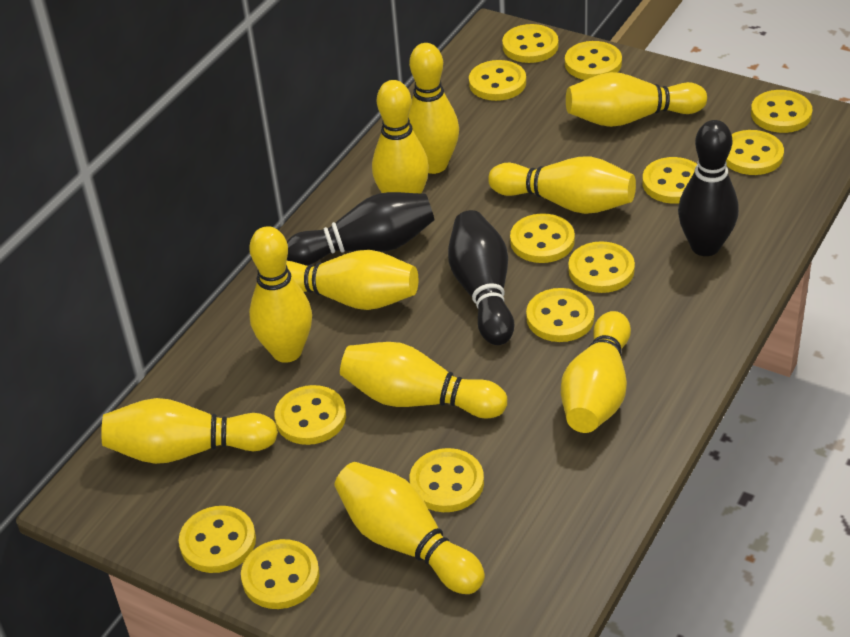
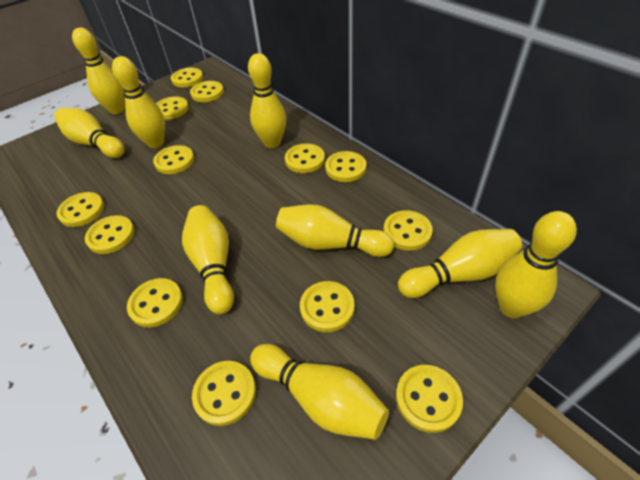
black bowling pin: 3 -> 0
yellow bowling pin: 10 -> 9

